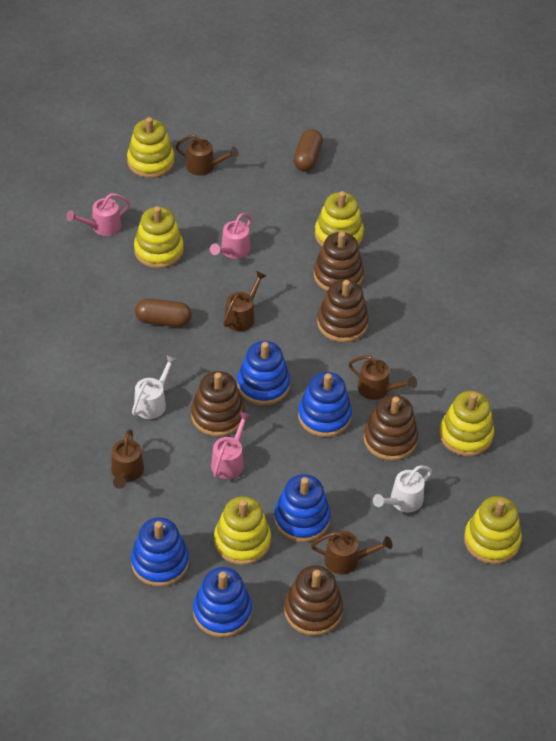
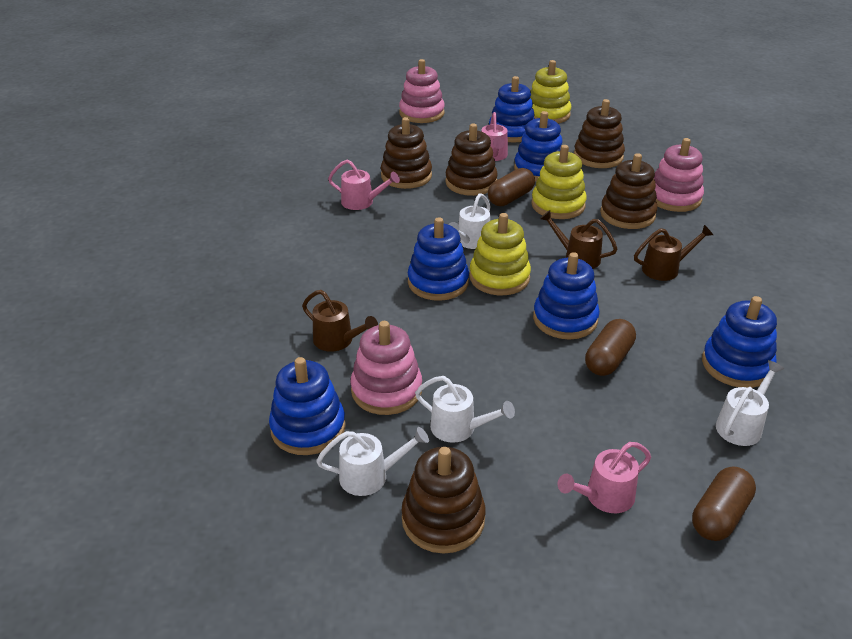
blue stacking toy: 5 -> 6
brown capsule: 2 -> 3
brown watering can: 5 -> 3
pink stacking toy: 0 -> 3
white watering can: 2 -> 4
yellow stacking toy: 6 -> 3

